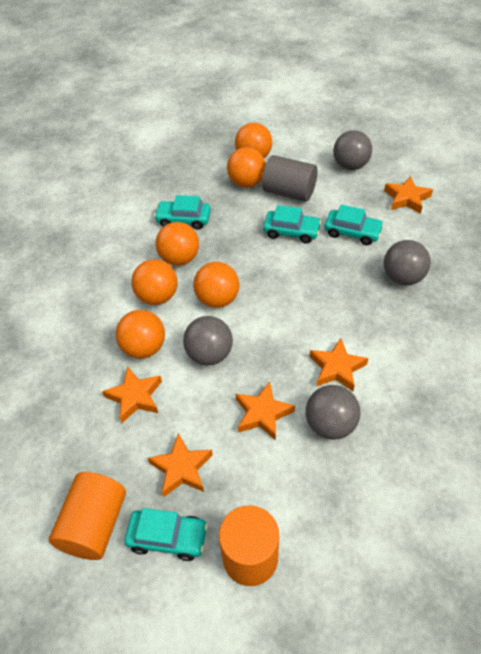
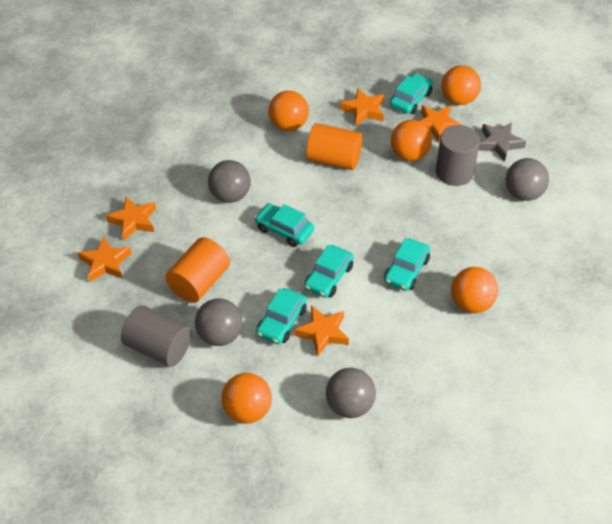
grey cylinder: 1 -> 2
grey star: 0 -> 1
orange ball: 6 -> 5
turquoise car: 4 -> 5

